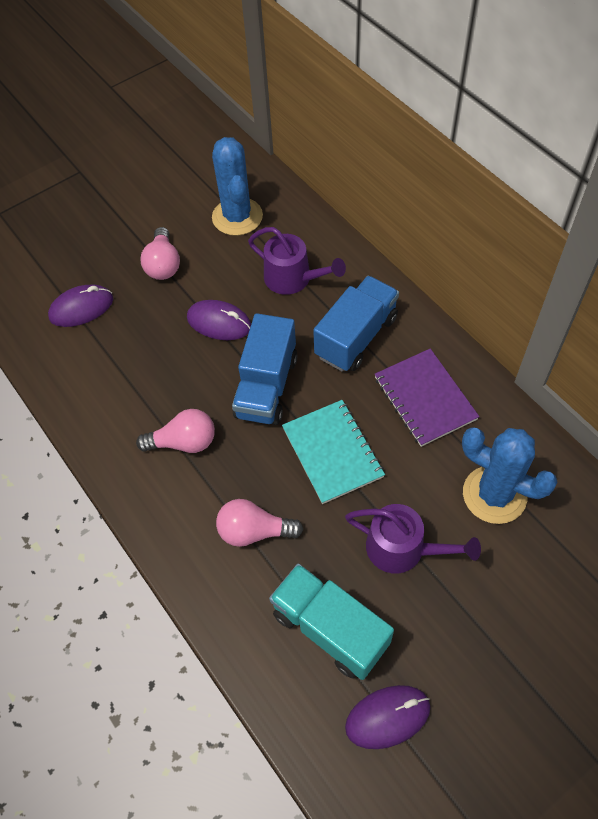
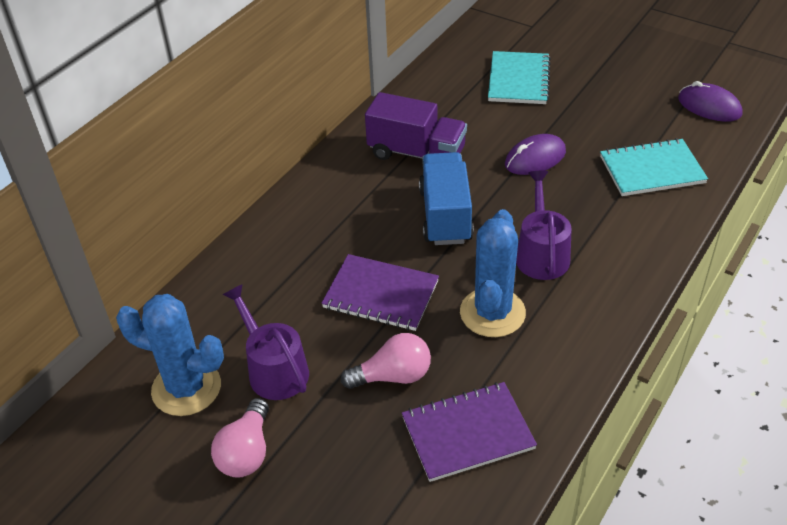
blue truck: 2 -> 1
pink light bulb: 3 -> 2
purple mouse: 3 -> 2
purple notebook: 1 -> 2
purple truck: 0 -> 1
turquoise notebook: 1 -> 2
turquoise truck: 1 -> 0

